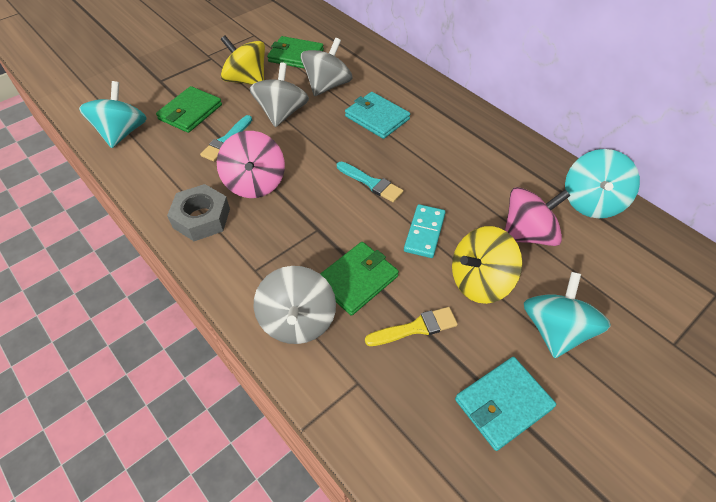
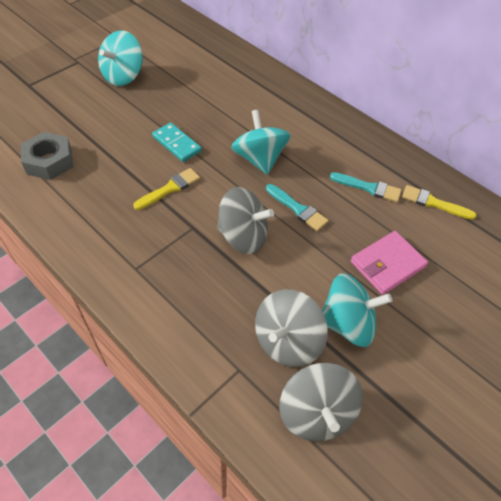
green wallet: 3 -> 0
pink spinning top: 2 -> 0
pink wallet: 0 -> 1
turquoise wallet: 2 -> 0
yellow brush: 1 -> 2
yellow spinning top: 2 -> 0

